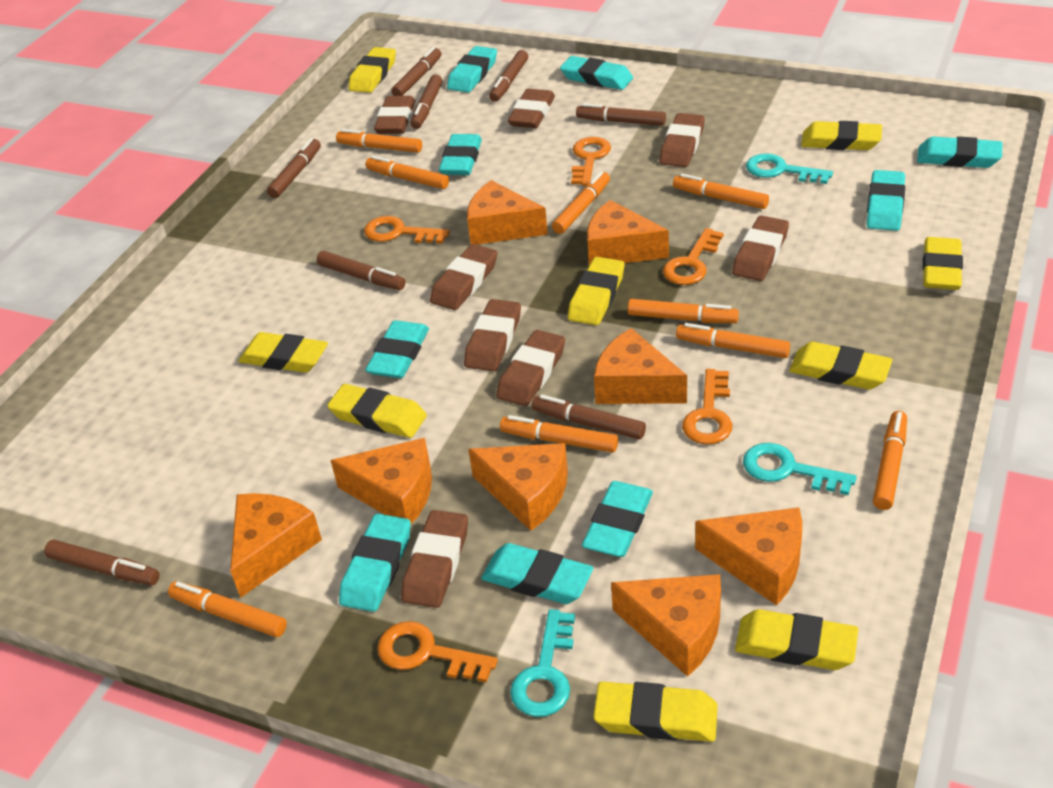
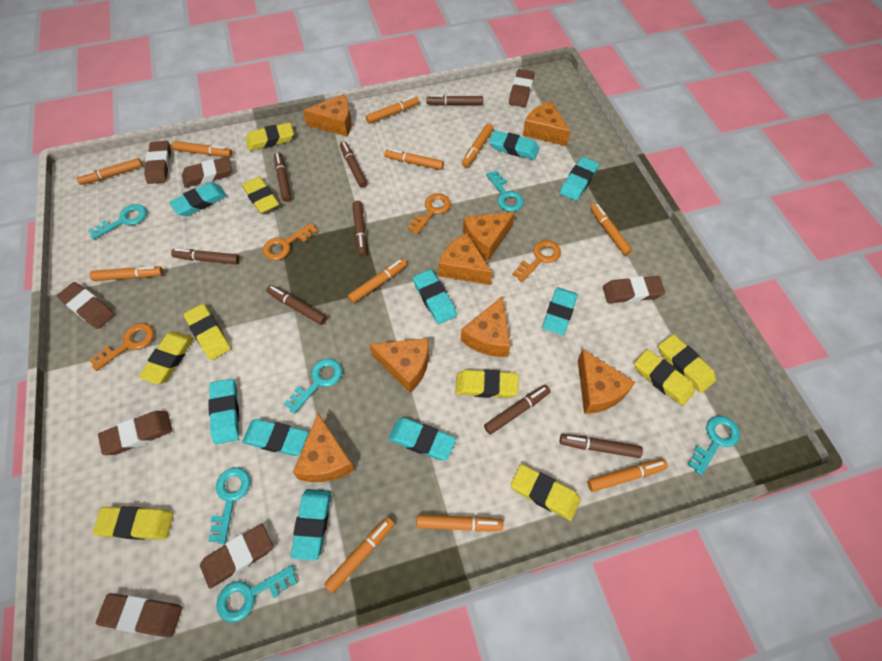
orange key: 5 -> 4
orange marker: 9 -> 11
turquoise key: 3 -> 6

